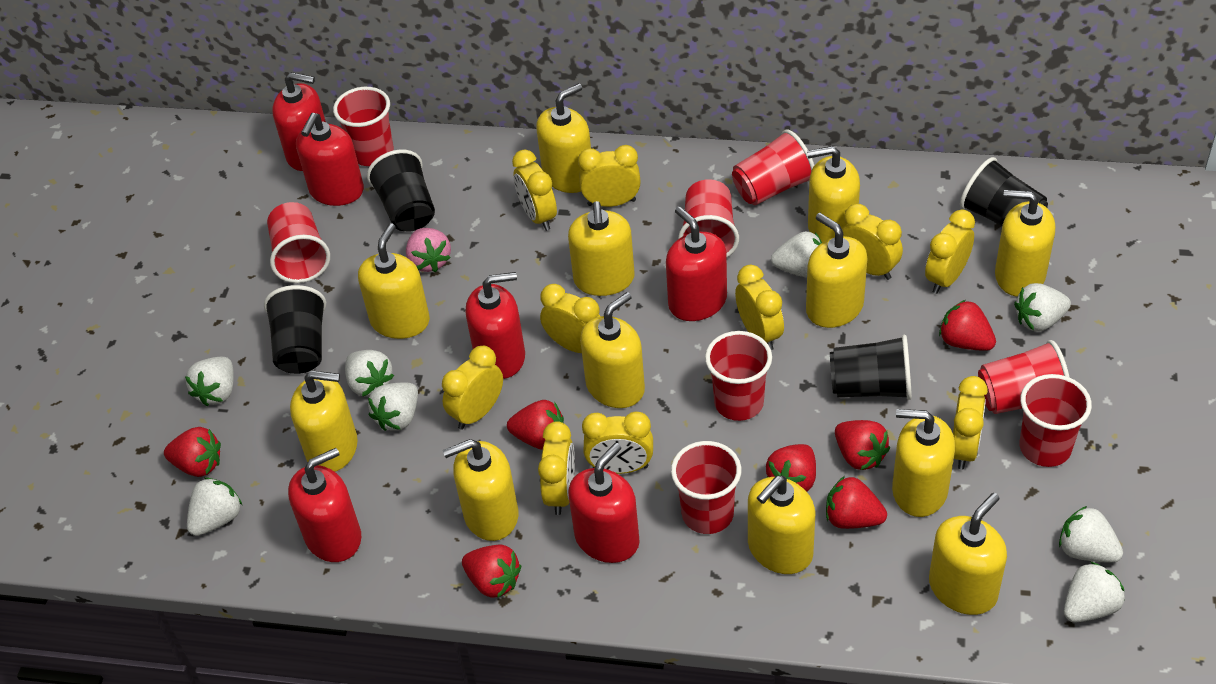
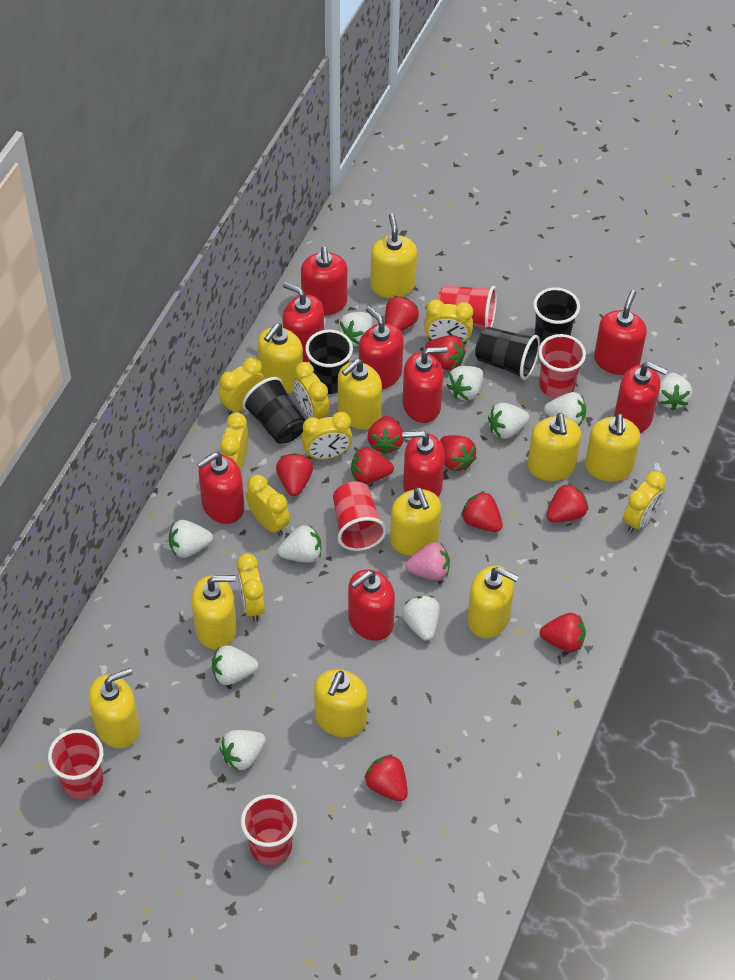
red cup: 8 -> 5
red soap dispenser: 6 -> 9
red strawberry: 7 -> 10
white strawberry: 8 -> 10
yellow clock: 10 -> 8
yellow soap dispenser: 12 -> 10

